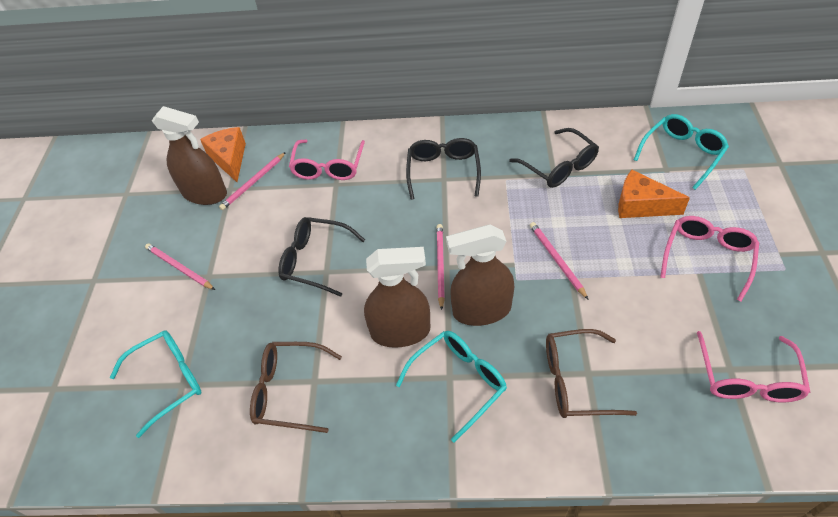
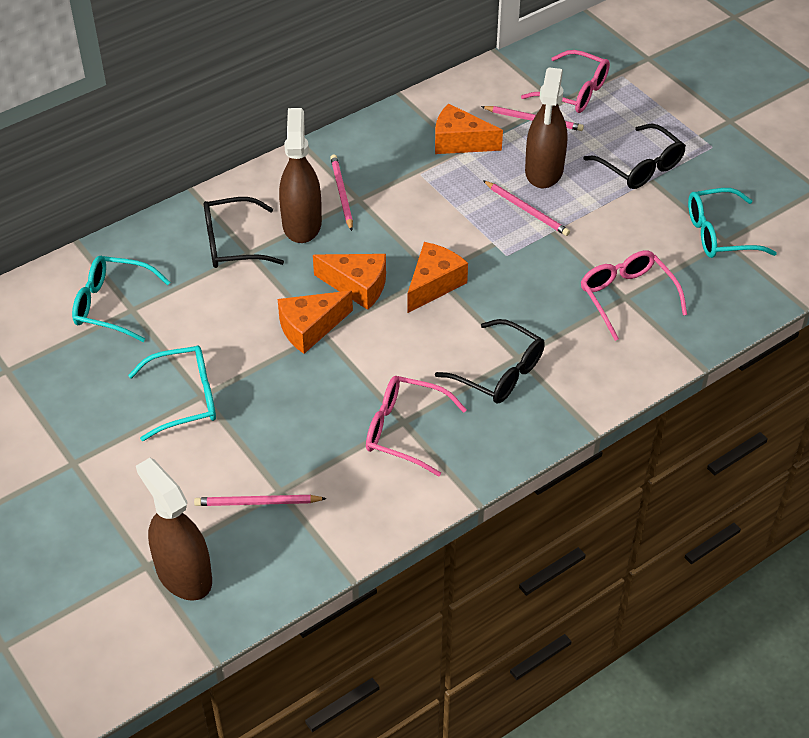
brown glasses: 2 -> 0
orange cheese: 2 -> 4

